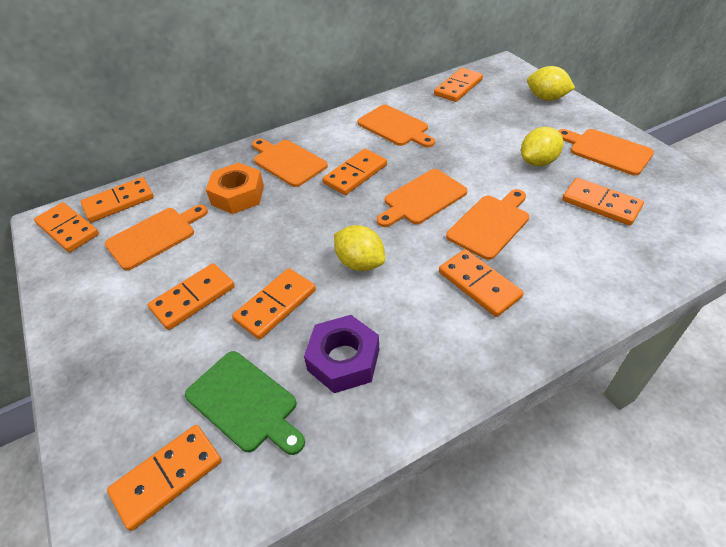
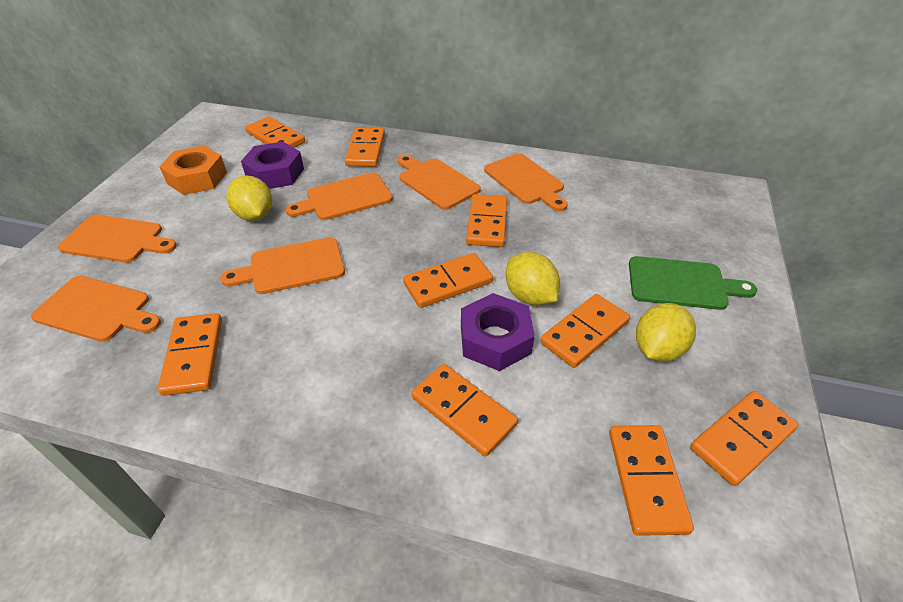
purple nut: 1 -> 2

